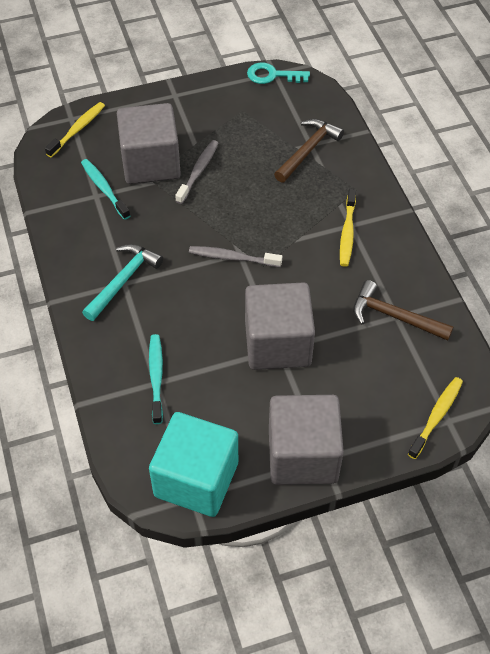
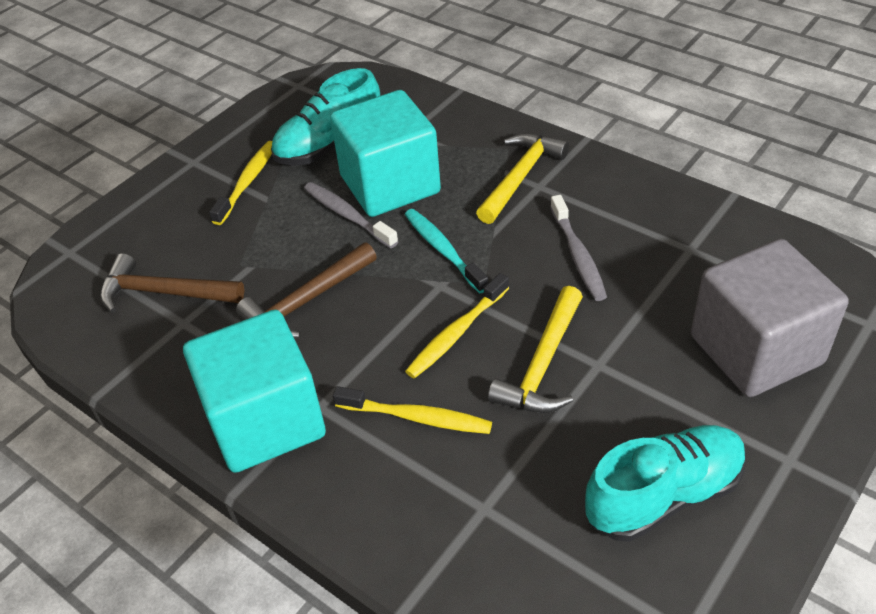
grey cube: 3 -> 1
turquoise cube: 1 -> 2
turquoise hammer: 1 -> 0
turquoise key: 1 -> 0
turquoise shoe: 0 -> 2
turquoise toothbrush: 2 -> 1
yellow hammer: 0 -> 2

